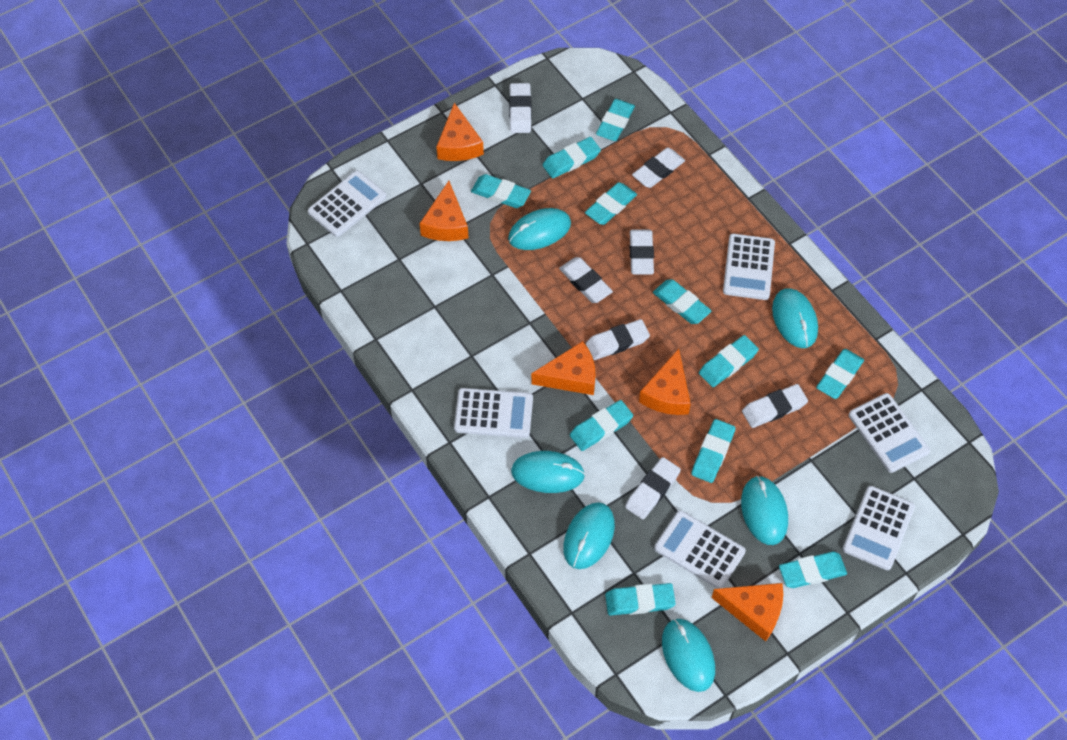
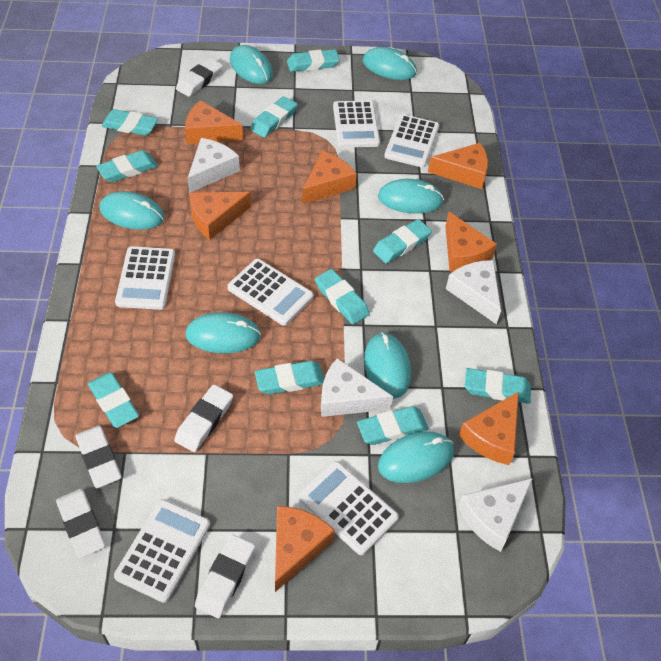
orange cheese: 5 -> 7
turquoise eraser: 11 -> 10
turquoise mouse: 6 -> 7
white cheese: 0 -> 4
white eraser: 7 -> 5

